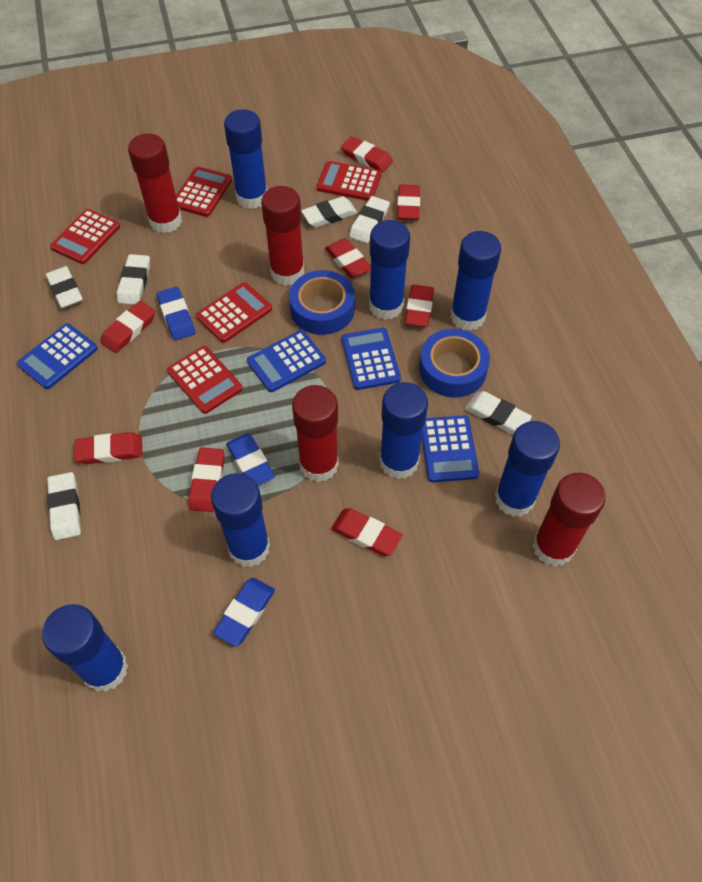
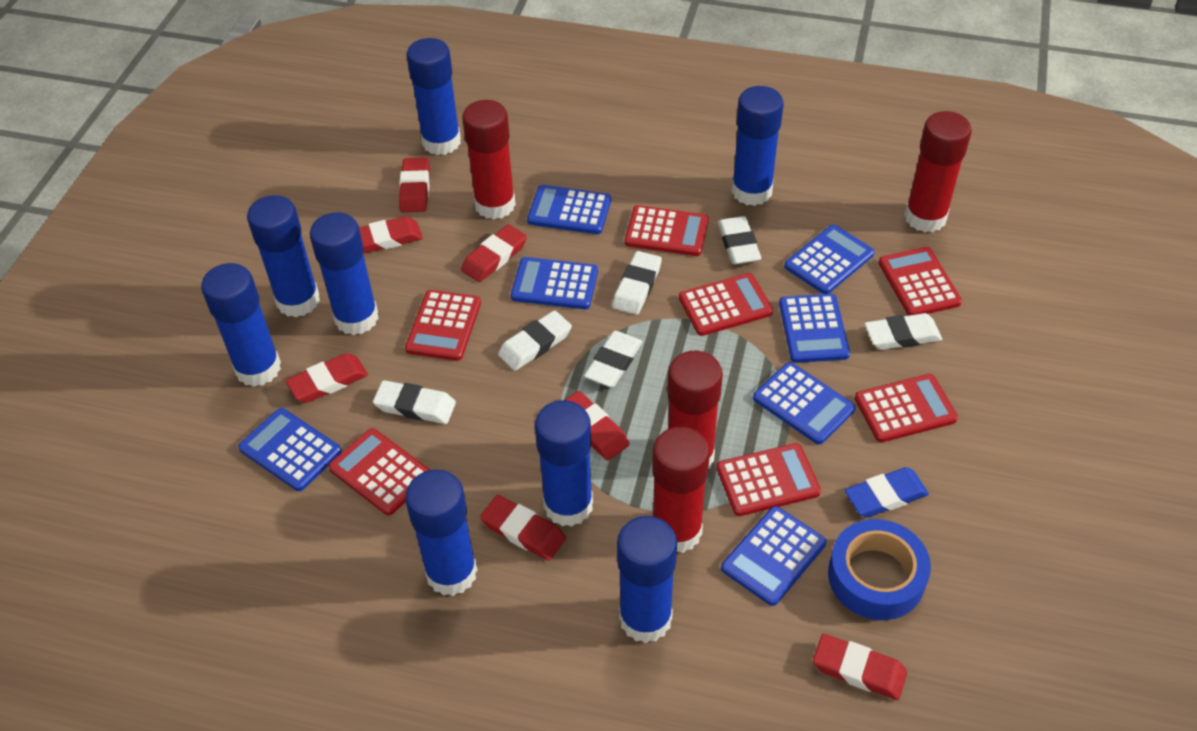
blue calculator: 4 -> 7
blue eraser: 3 -> 1
blue glue stick: 7 -> 8
blue tape: 2 -> 1
red calculator: 5 -> 7
red eraser: 8 -> 7

